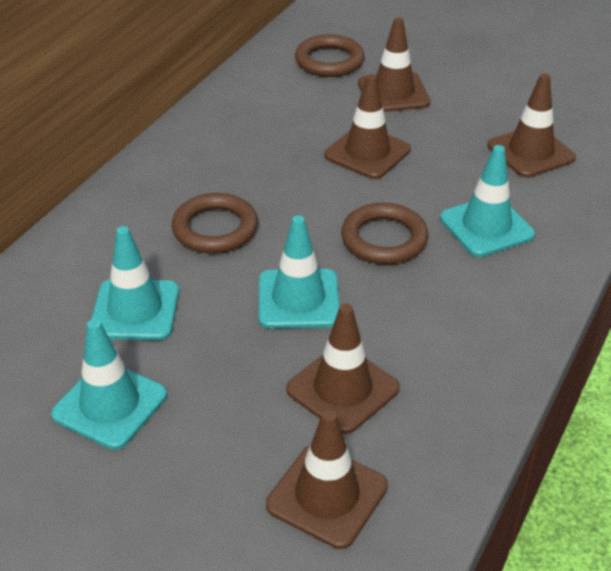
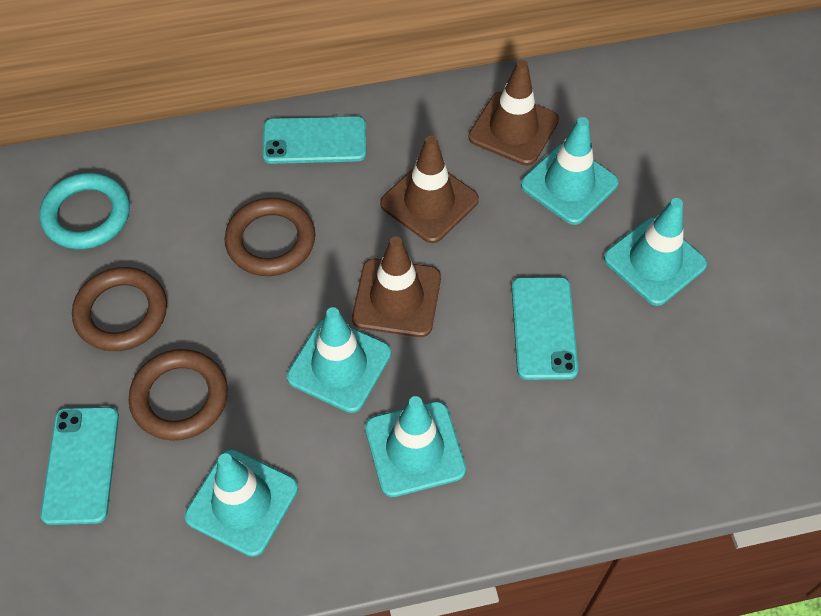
brown traffic cone: 5 -> 3
turquoise phone: 0 -> 3
turquoise ring: 0 -> 1
turquoise traffic cone: 4 -> 5

